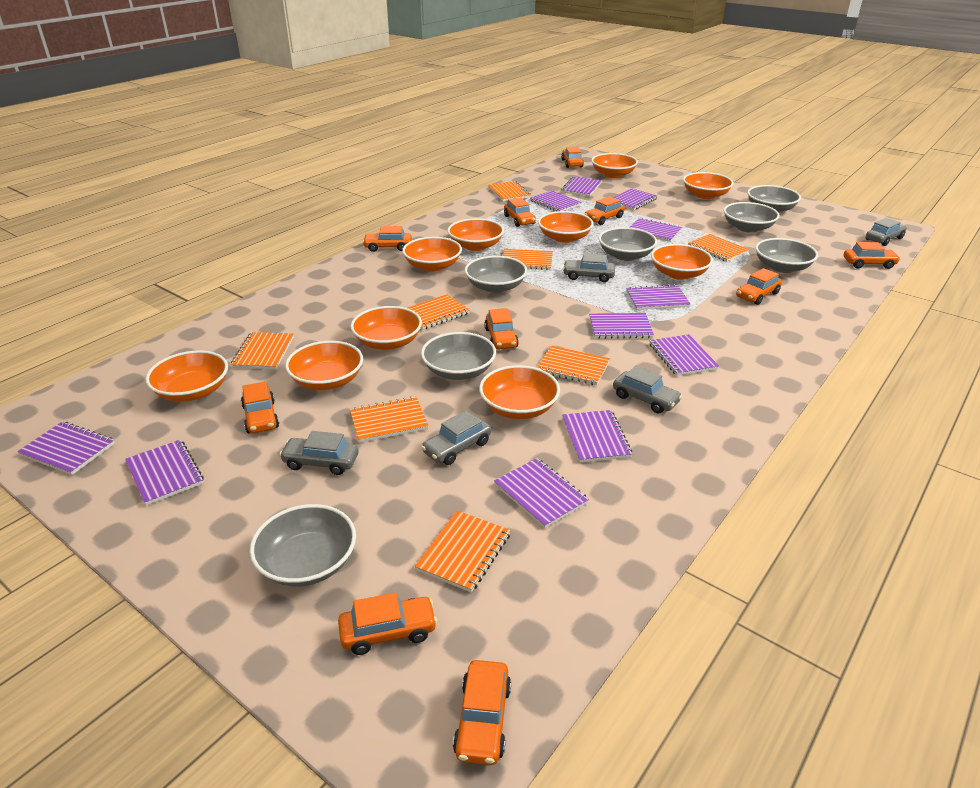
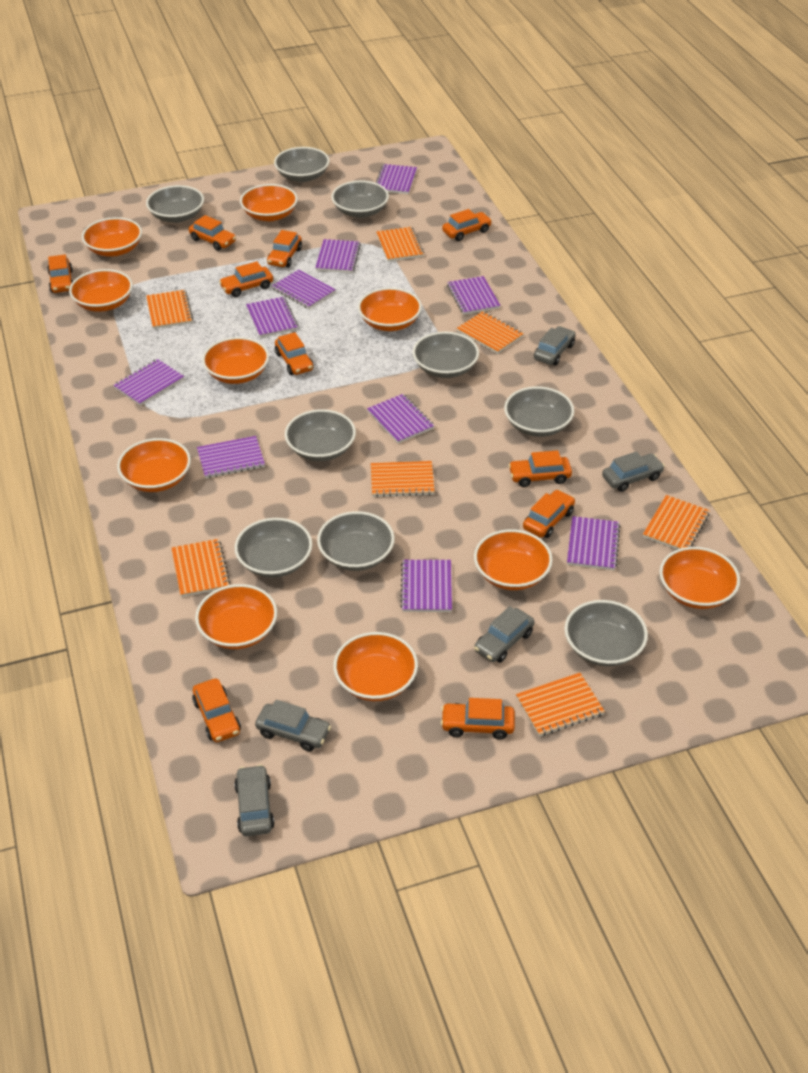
grey bowl: 7 -> 9
orange notebook: 8 -> 7
purple notebook: 11 -> 10

